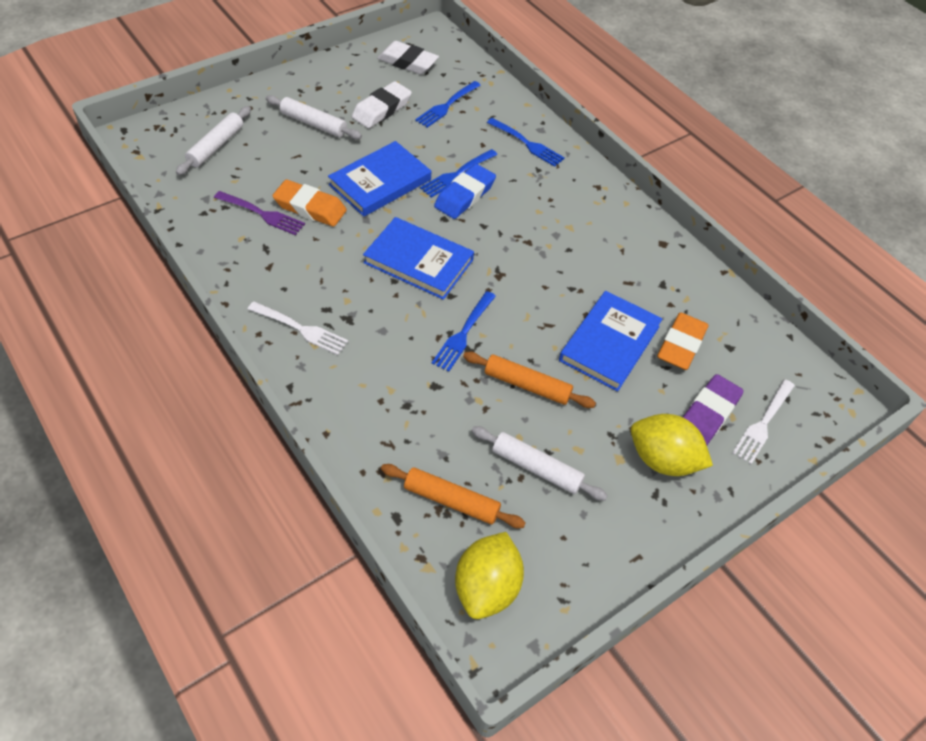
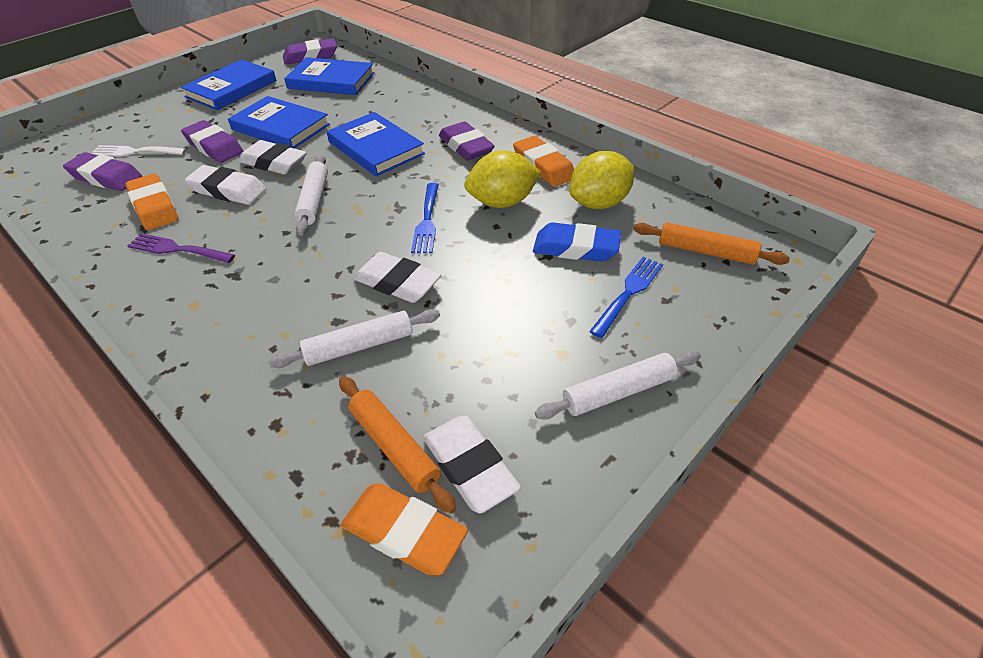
blue book: 3 -> 4
blue fork: 4 -> 2
orange eraser: 2 -> 3
purple eraser: 1 -> 4
white eraser: 2 -> 4
white fork: 2 -> 1

